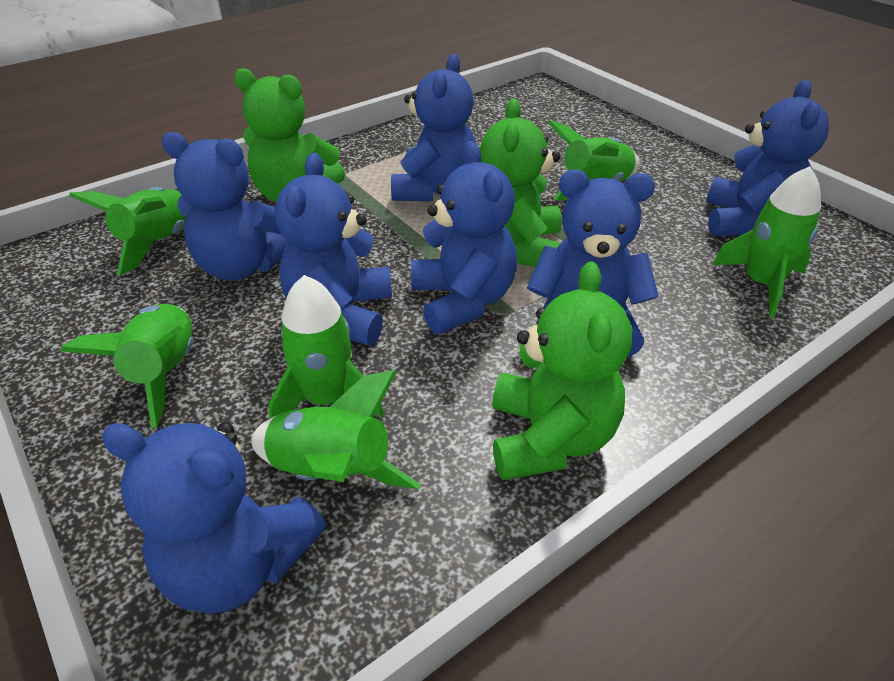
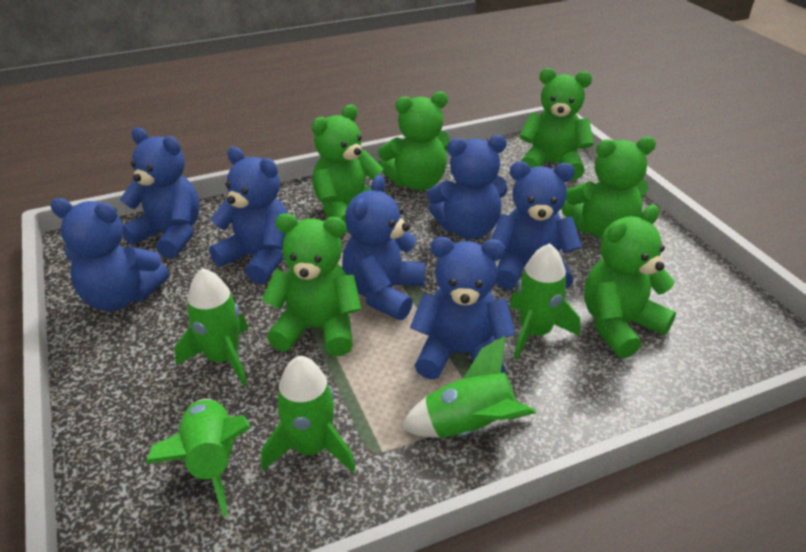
green rocket: 6 -> 5
green teddy bear: 3 -> 6

